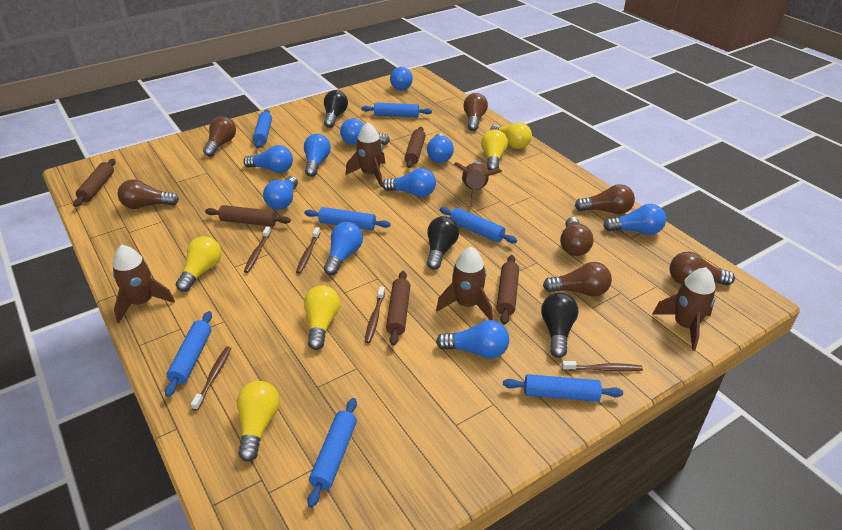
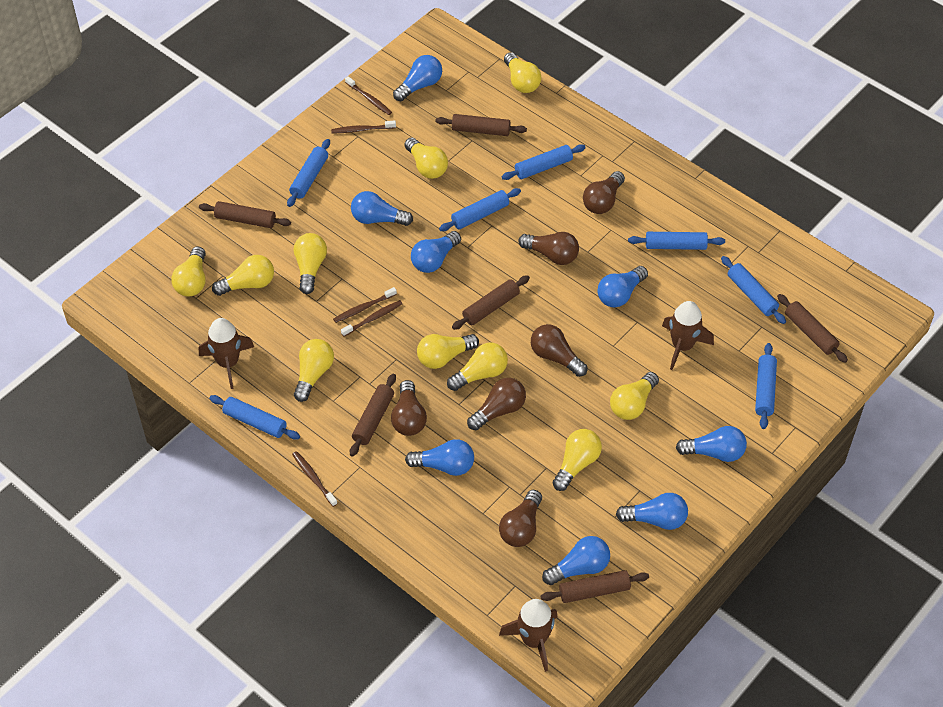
black light bulb: 3 -> 0
blue light bulb: 10 -> 8
brown light bulb: 7 -> 6
brown rocket: 5 -> 3
brown rolling pin: 5 -> 6
yellow light bulb: 5 -> 10

